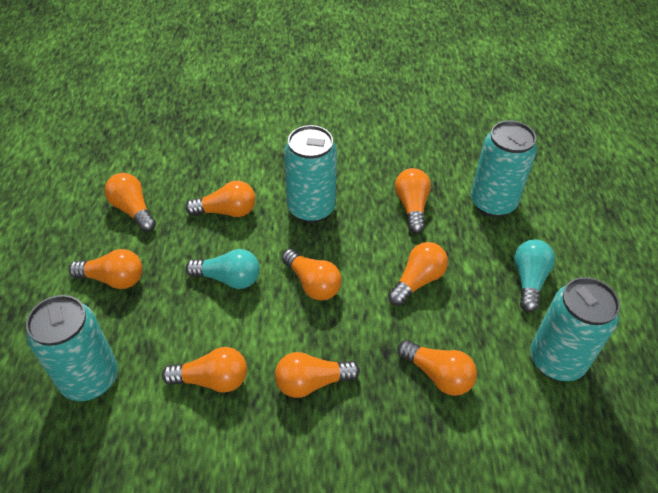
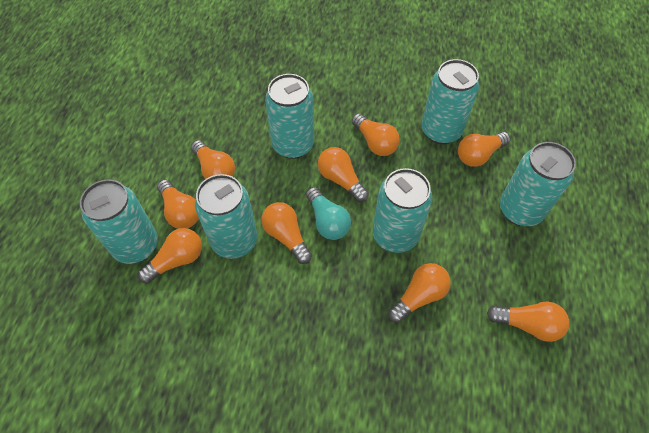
turquoise can: 4 -> 6
turquoise light bulb: 2 -> 1

